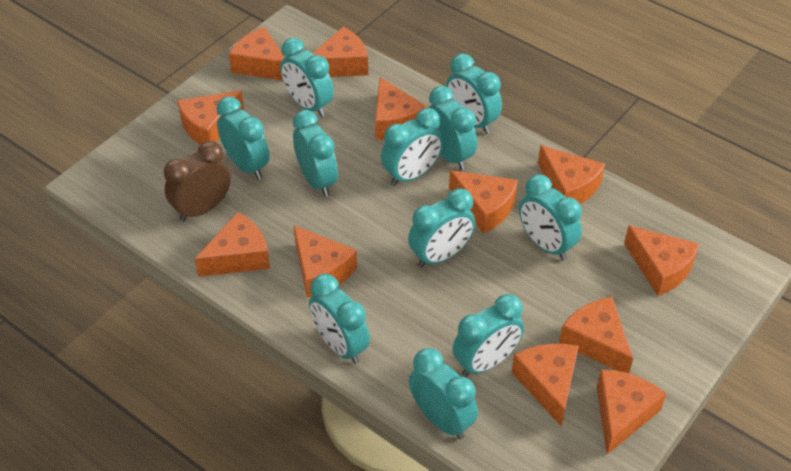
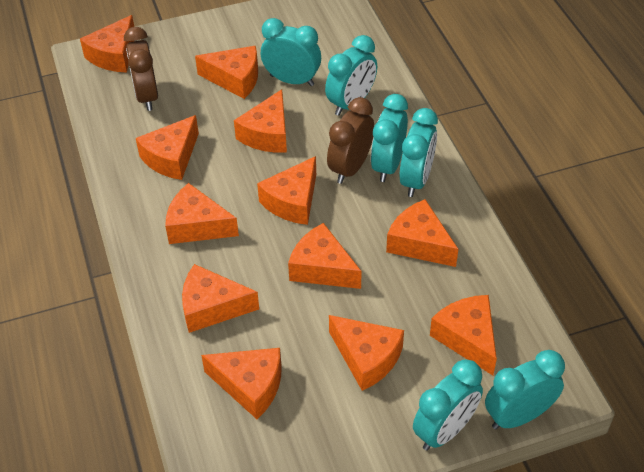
brown clock: 1 -> 2
turquoise clock: 11 -> 6

